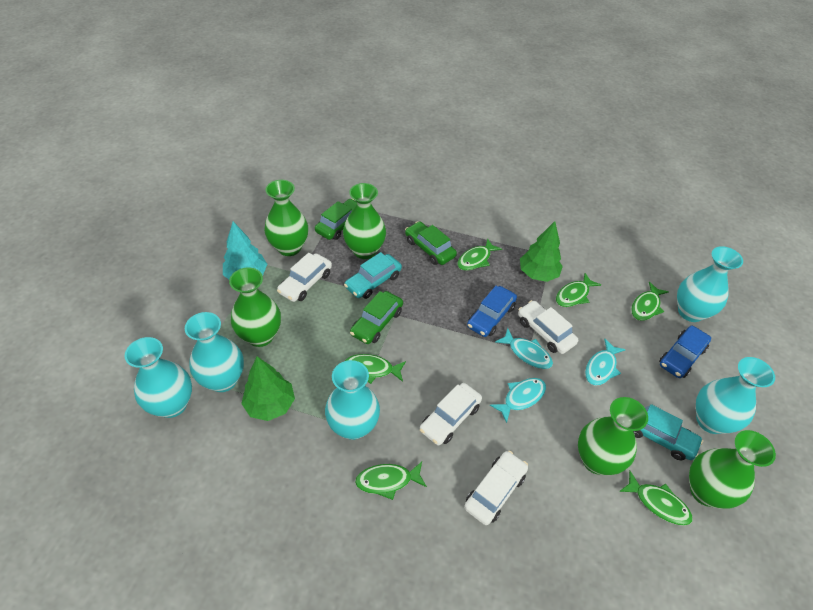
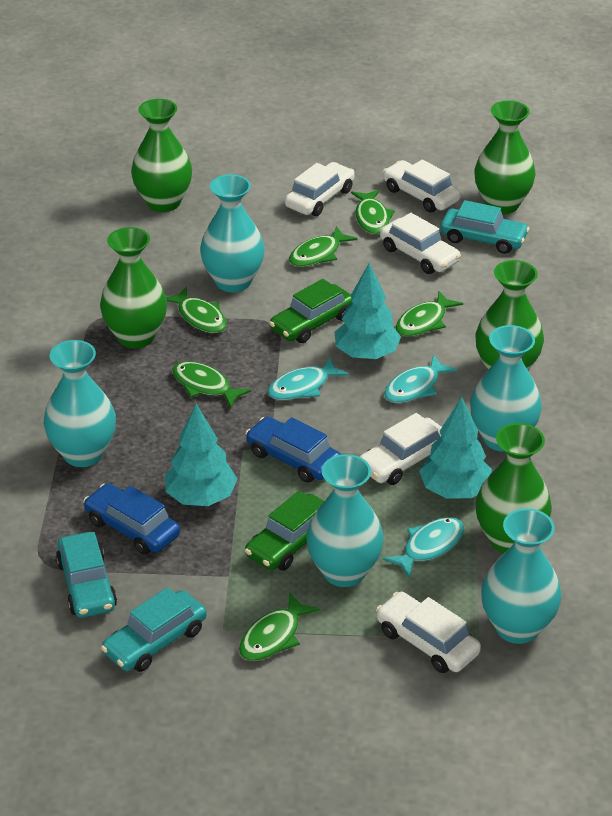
green car: 3 -> 2
green tree: 2 -> 0
turquoise car: 2 -> 3
turquoise tree: 1 -> 3
white car: 4 -> 5

